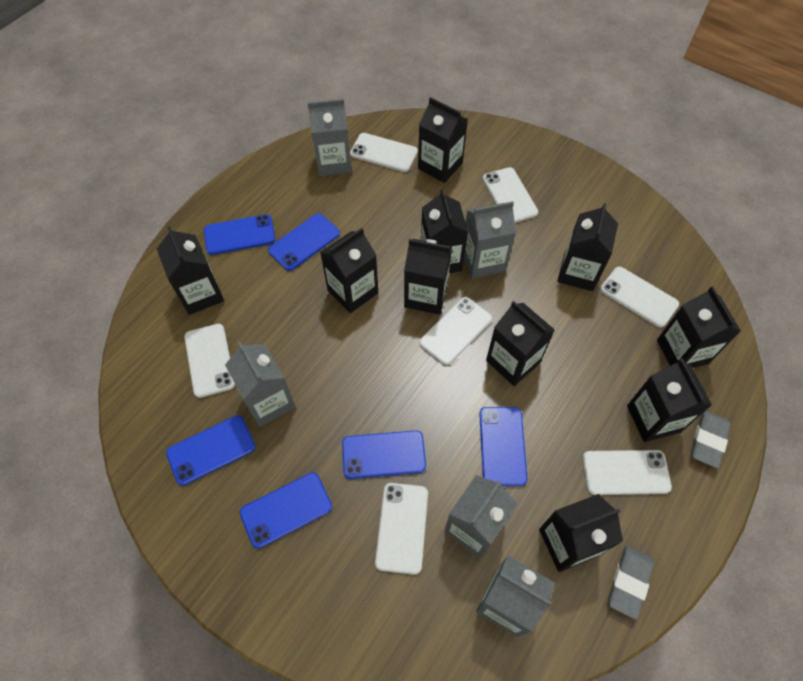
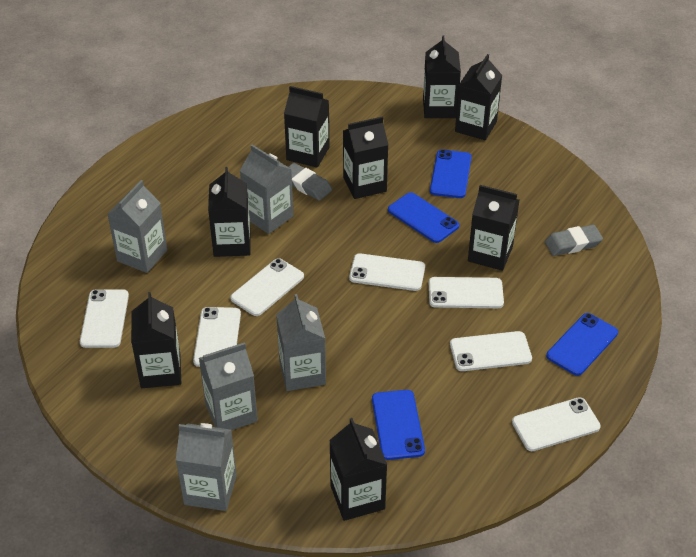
black carton: 10 -> 8
blue phone: 6 -> 4

